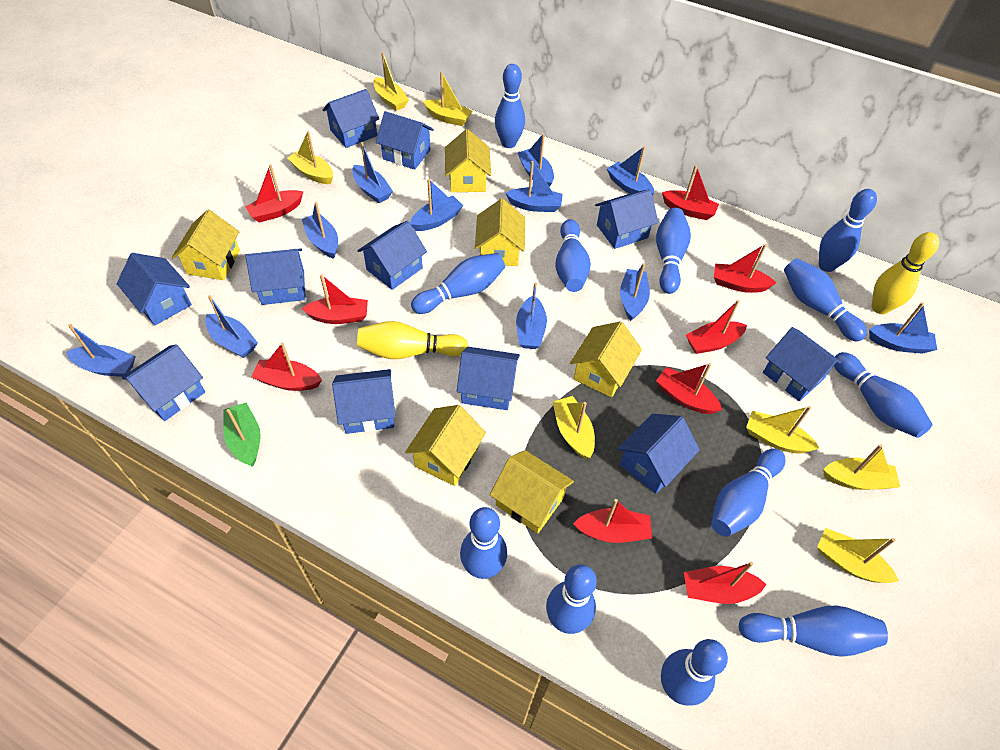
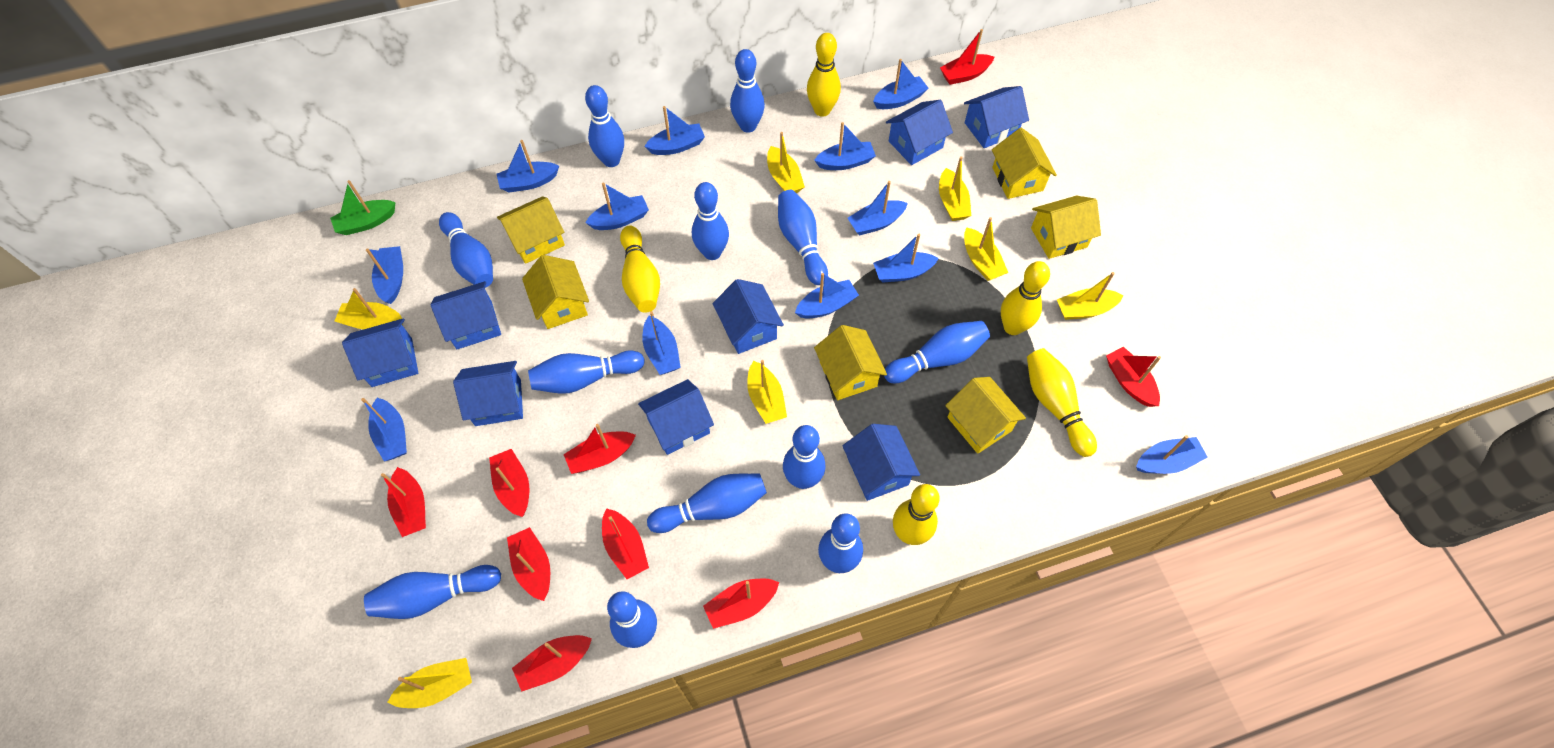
blue boat: 11 -> 12
blue house: 11 -> 8
yellow bowling pin: 2 -> 5

